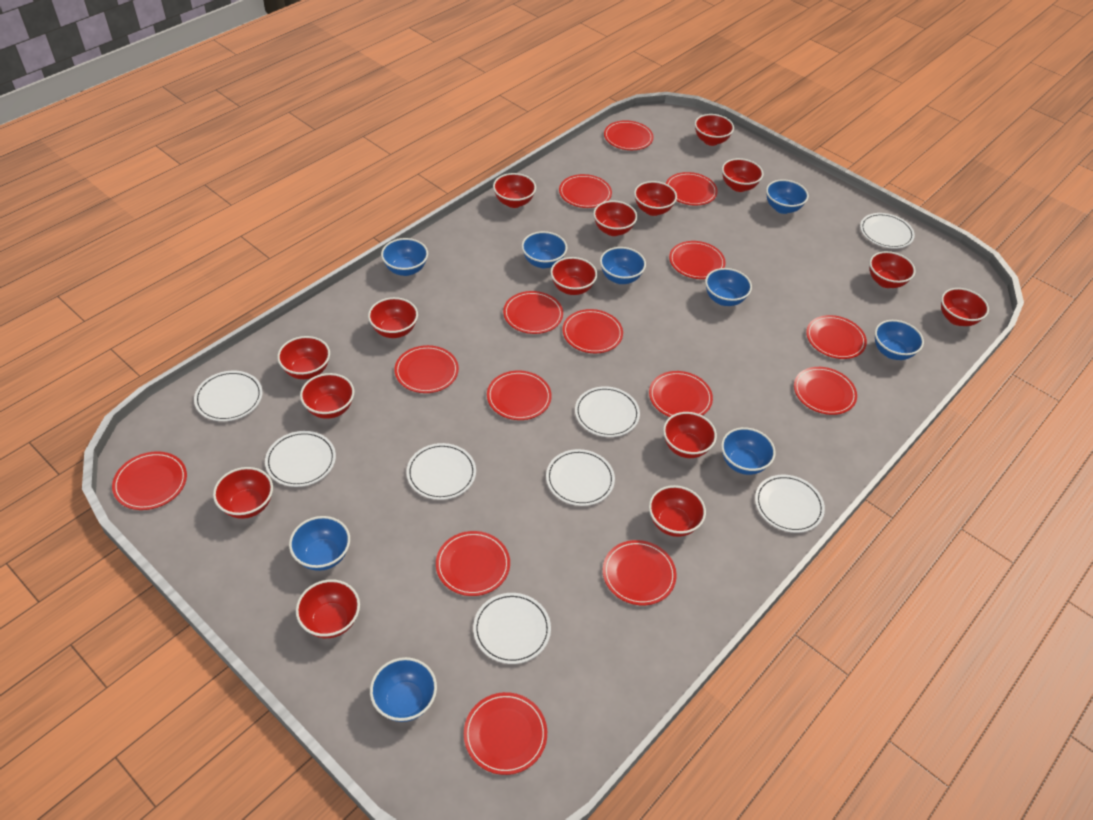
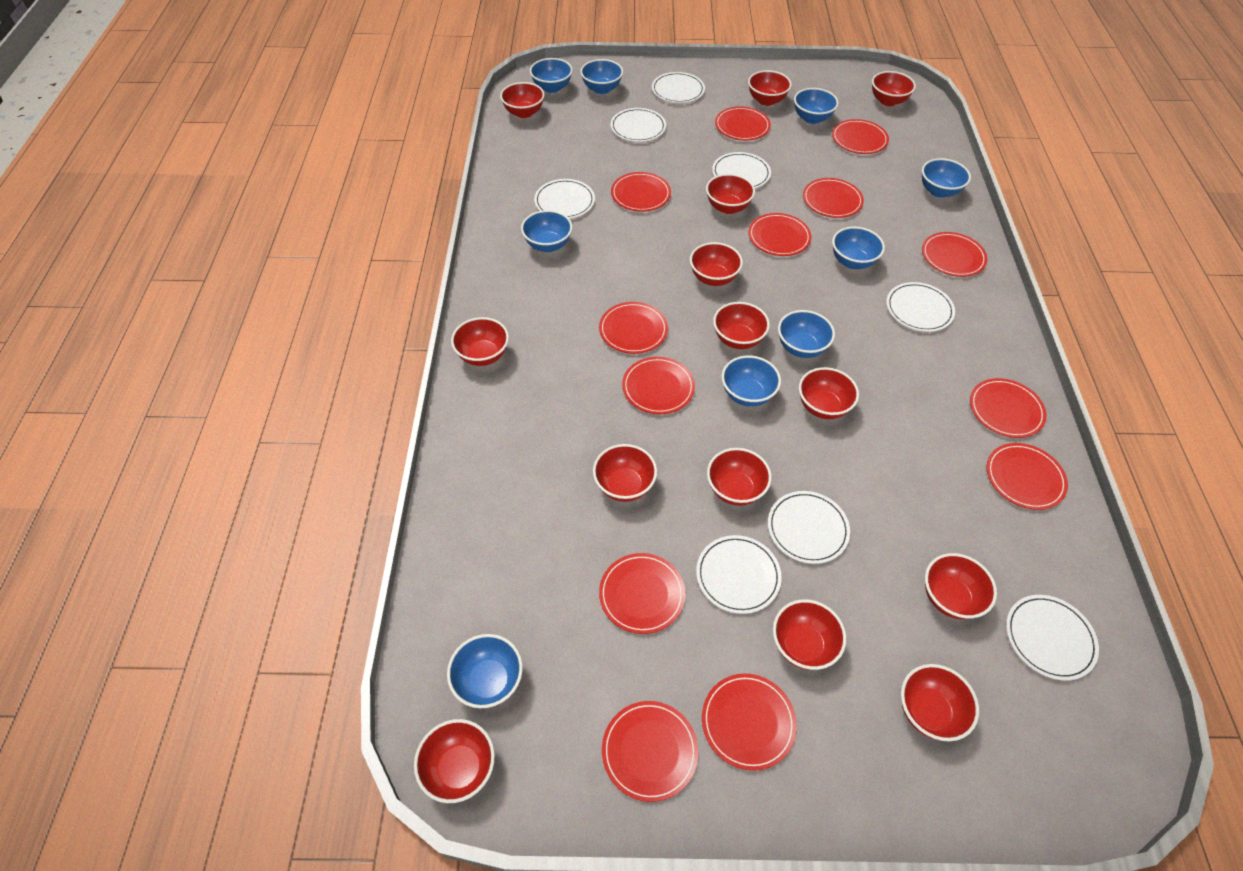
red bowl: 15 -> 14
red plate: 15 -> 13

